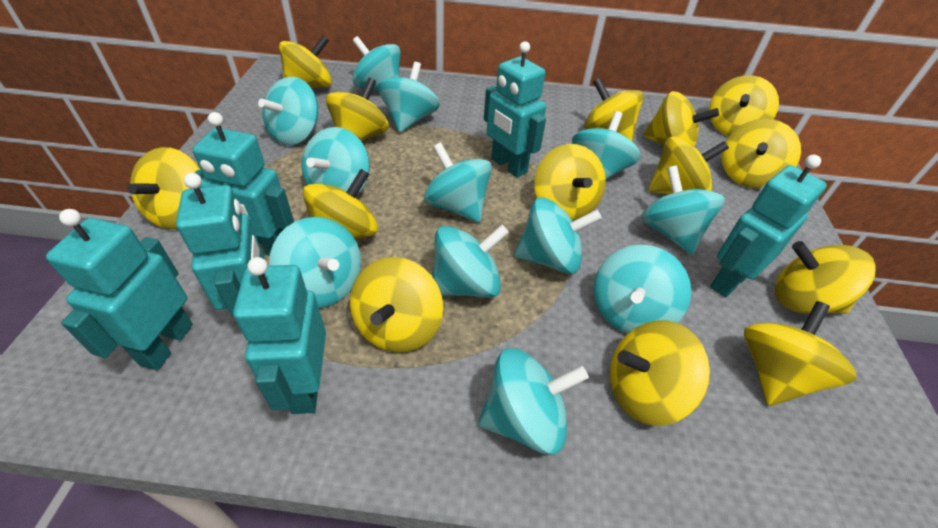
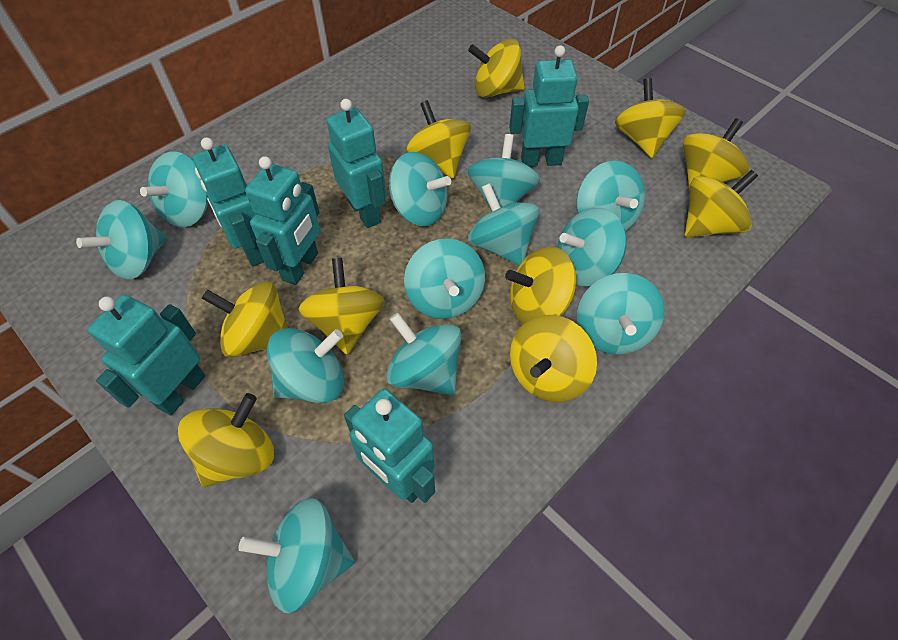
yellow spinning top: 14 -> 10

